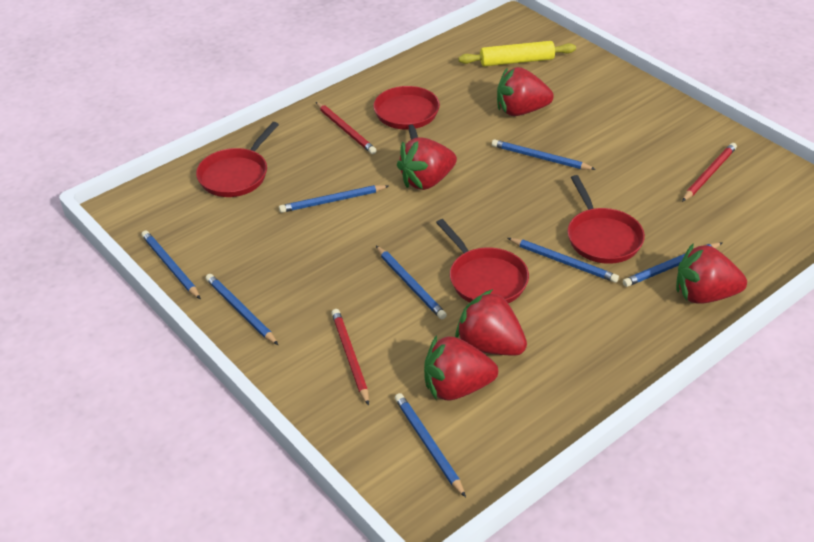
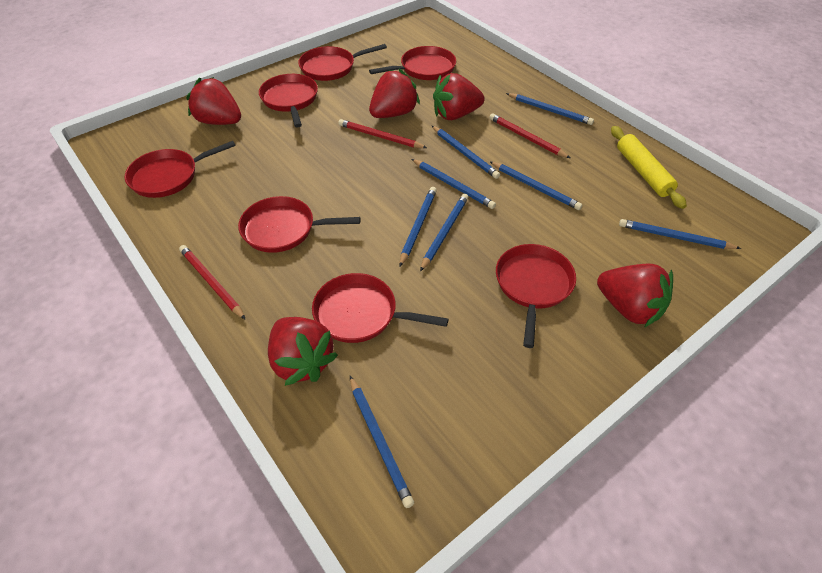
red pan: 4 -> 7

